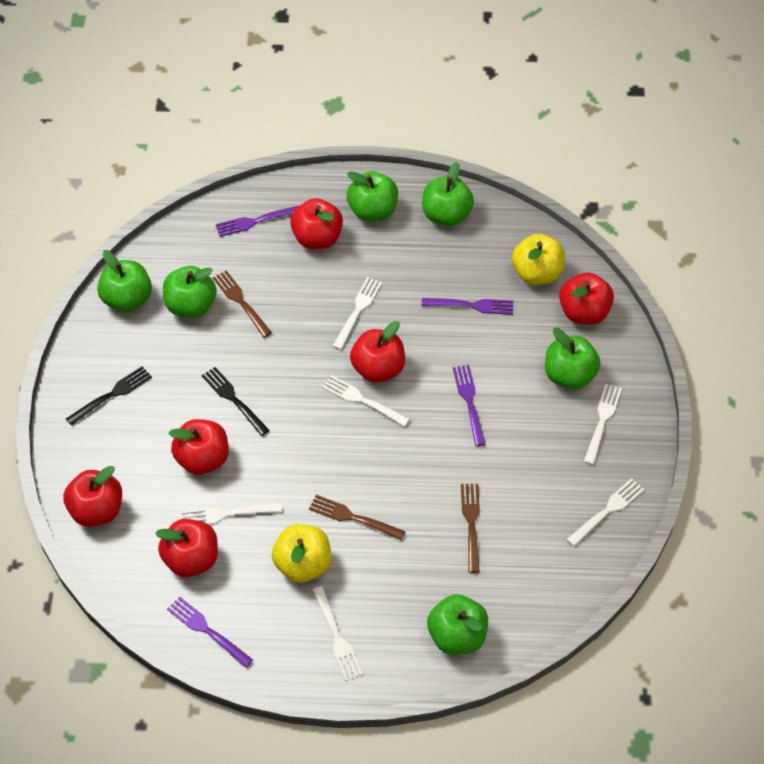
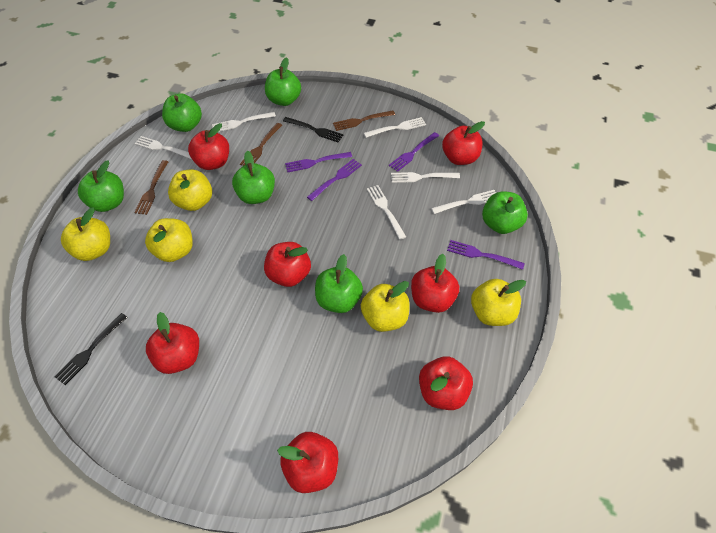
red apple: 6 -> 7
yellow apple: 2 -> 5

